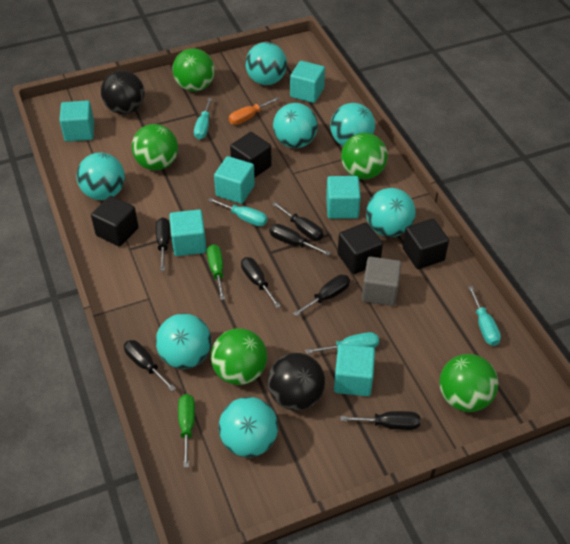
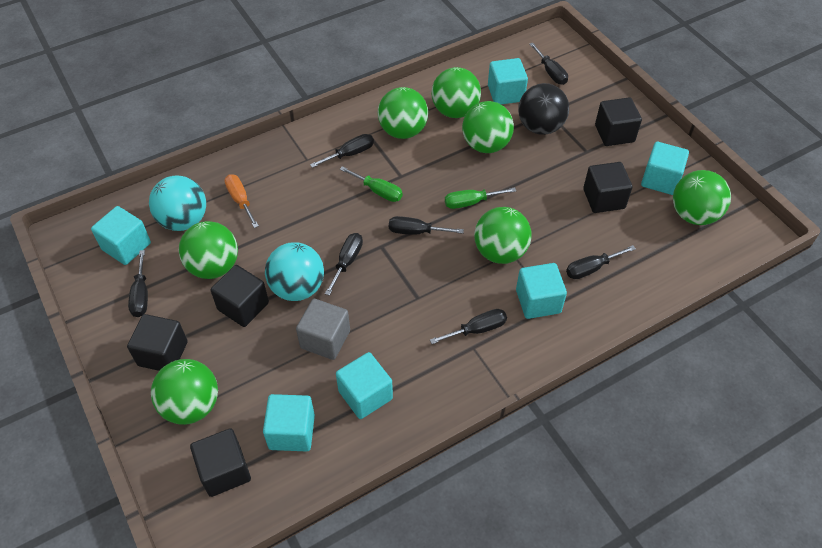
black ball: 2 -> 1
black cube: 4 -> 5
green ball: 5 -> 7
turquoise ball: 7 -> 2
turquoise screwdriver: 4 -> 0

